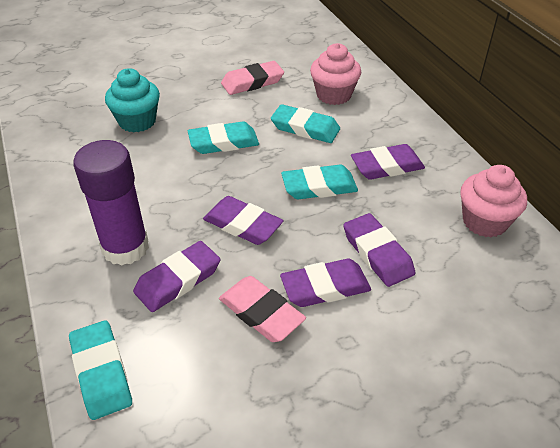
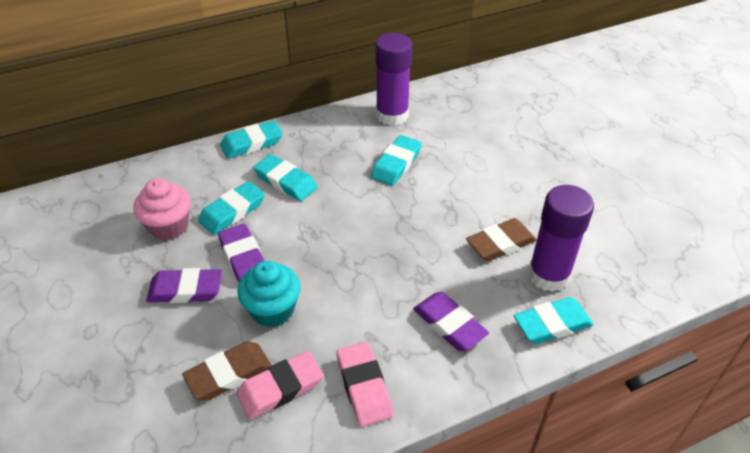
brown eraser: 0 -> 2
pink cupcake: 2 -> 1
purple eraser: 5 -> 3
purple glue stick: 1 -> 2
turquoise eraser: 4 -> 5

